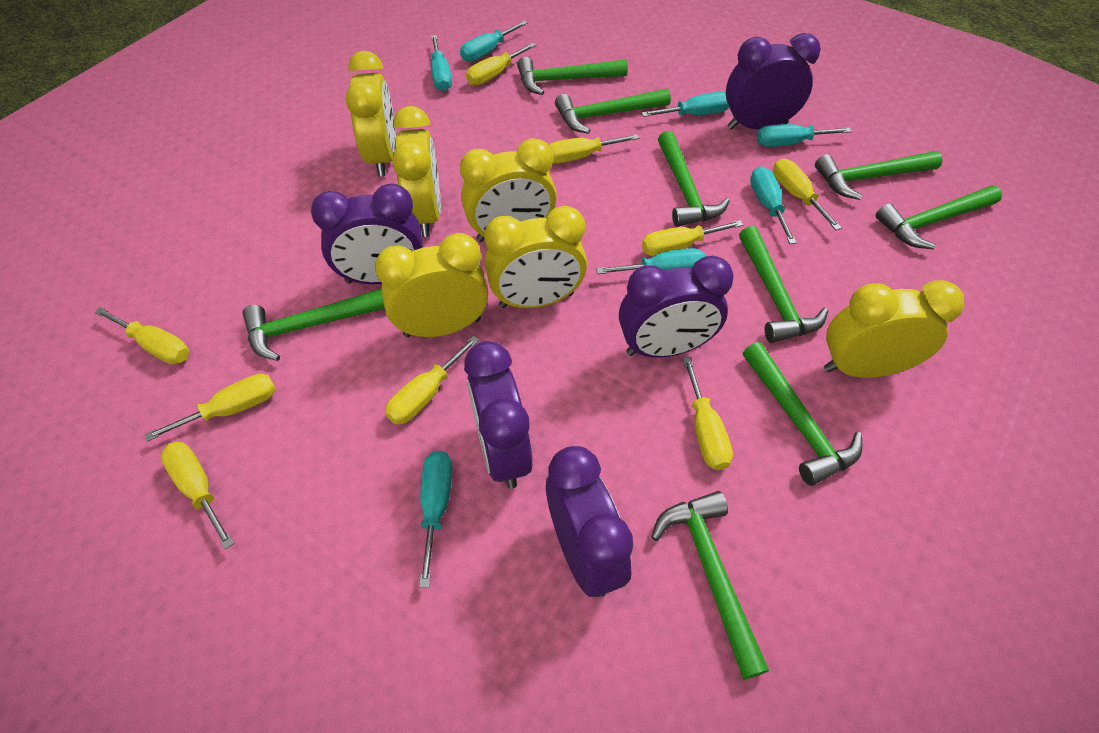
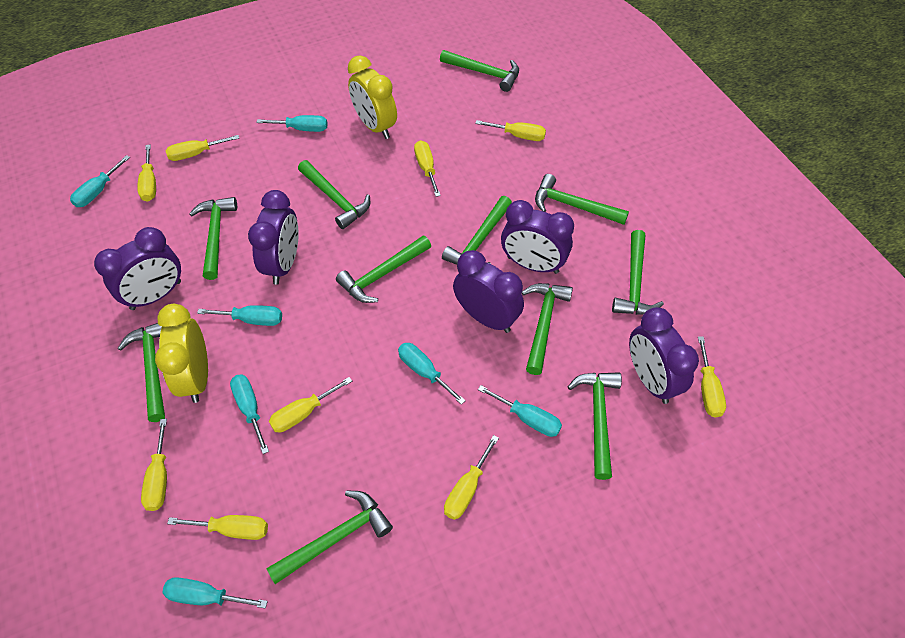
green hammer: 9 -> 11
yellow clock: 6 -> 2

